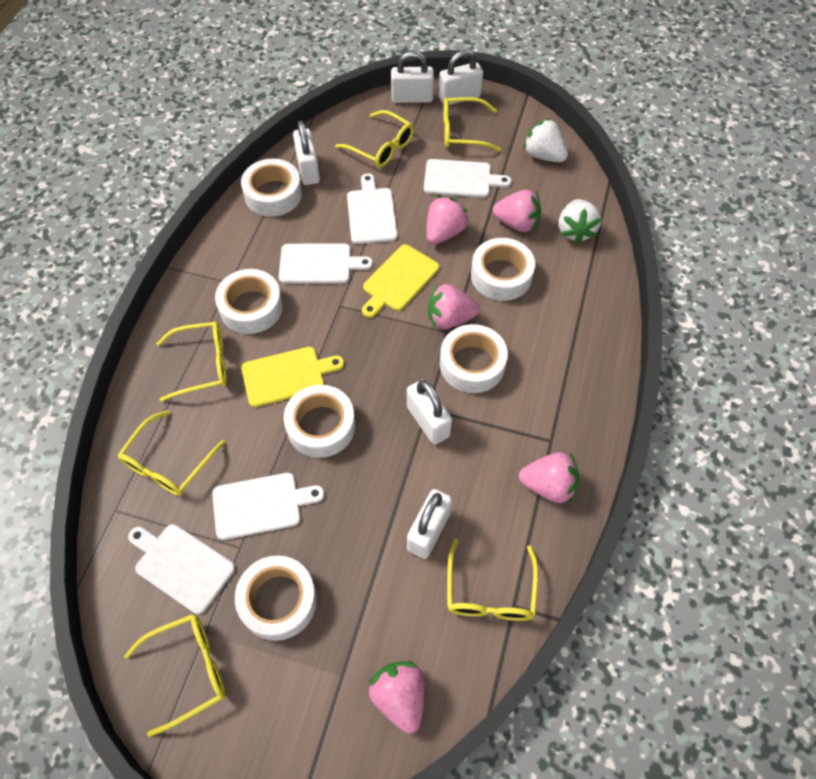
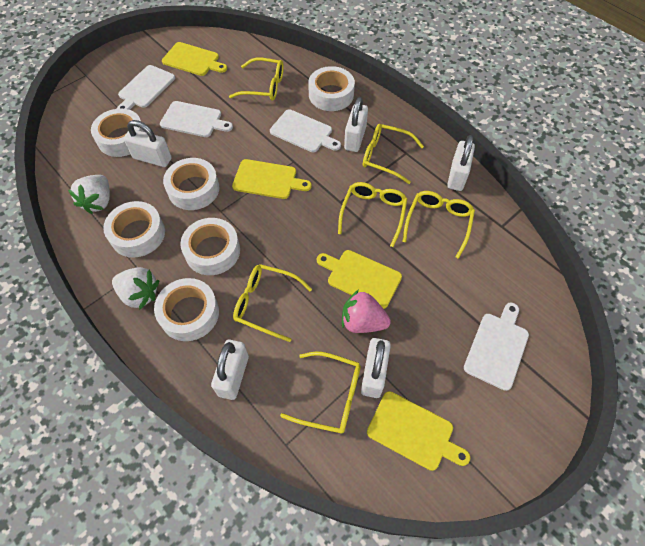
pink strawberry: 5 -> 1
white cutting board: 5 -> 4
yellow cutting board: 2 -> 4

